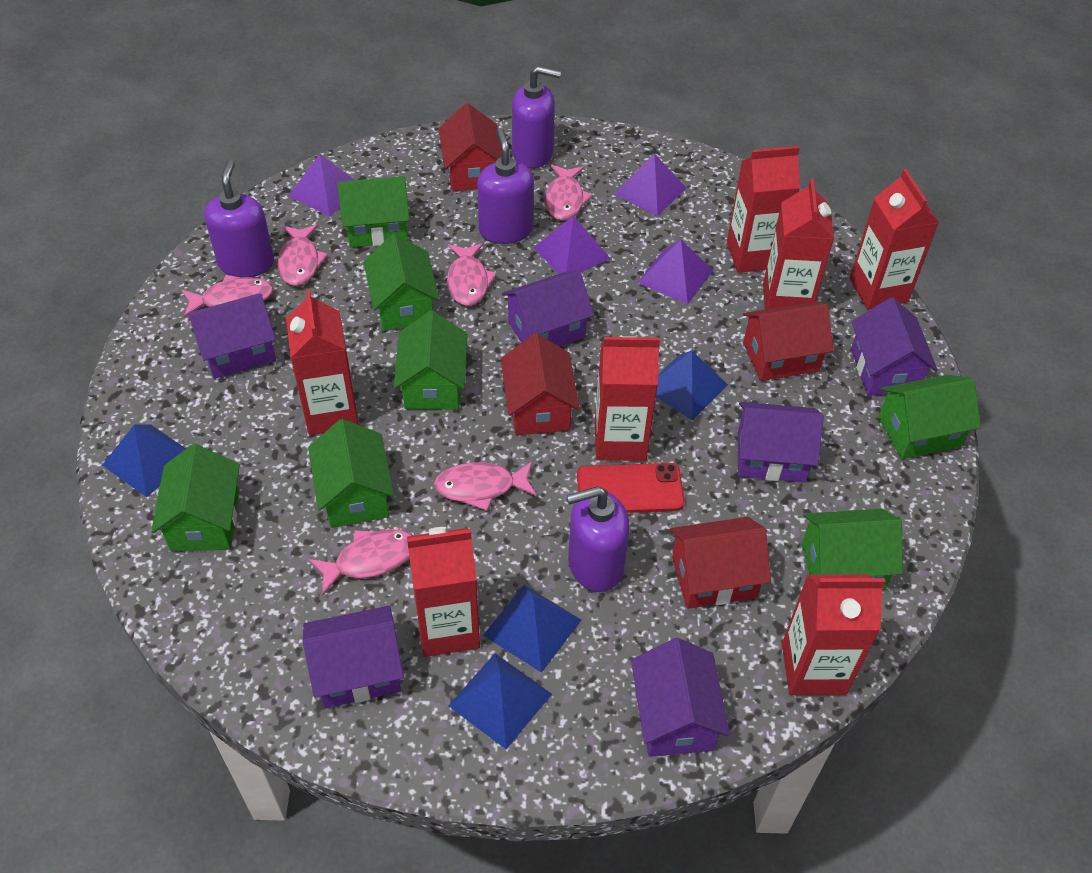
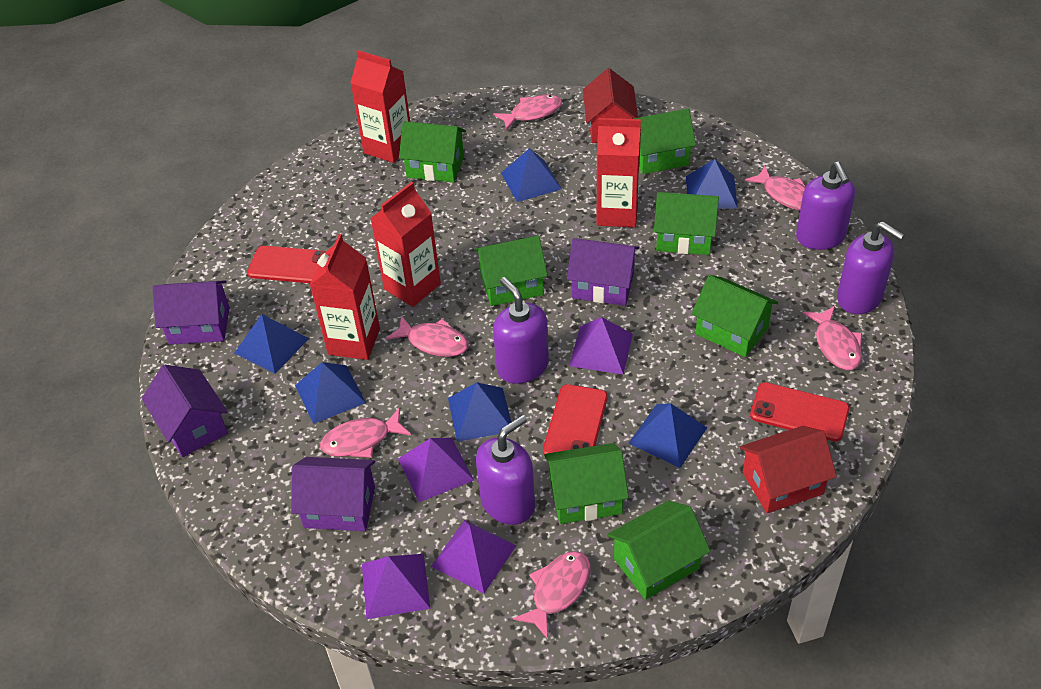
blue pyramid: 4 -> 6
purple house: 6 -> 4
red carton: 7 -> 4
red house: 4 -> 2
red phone: 1 -> 3

